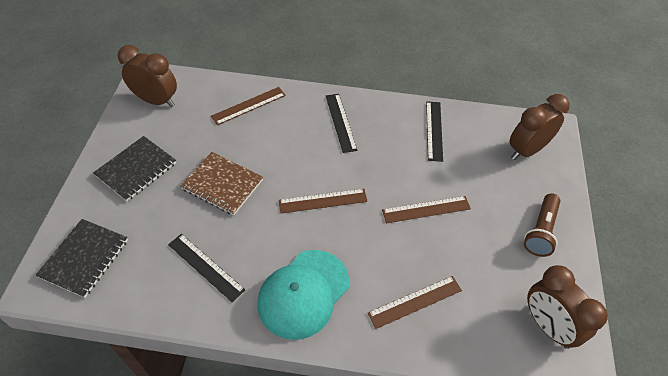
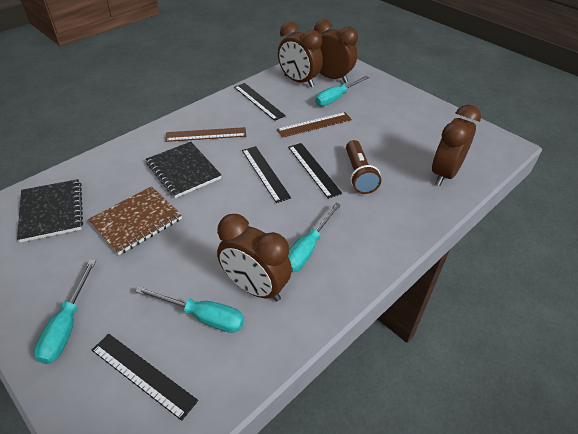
black ruler: 3 -> 4
brown clock: 3 -> 4
brown ruler: 4 -> 2
turquoise cap: 1 -> 0
turquoise screwdriver: 0 -> 4

